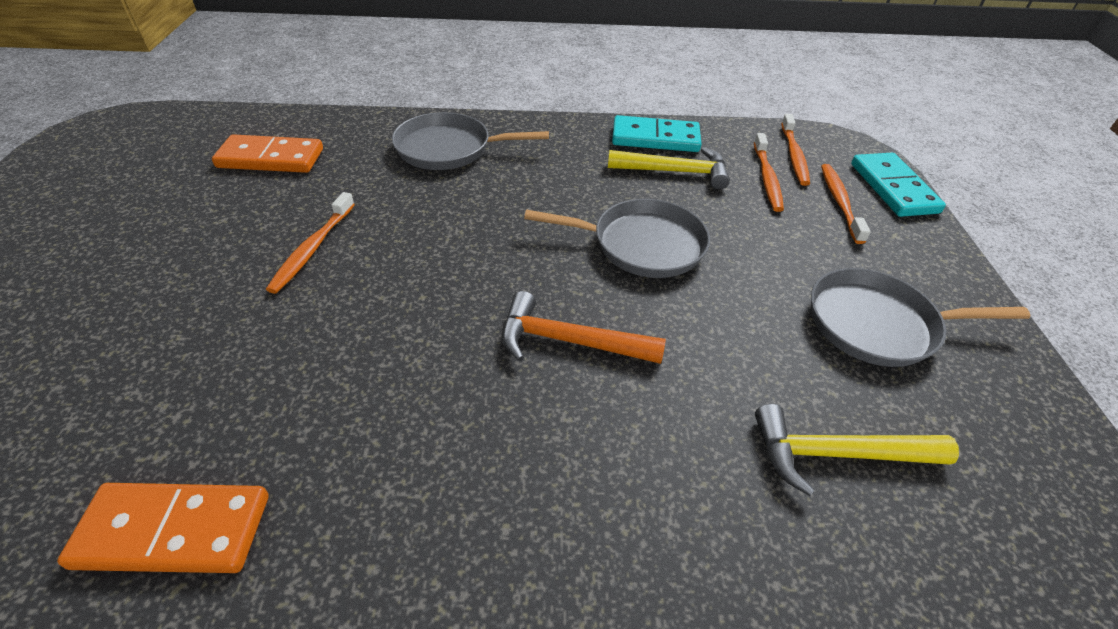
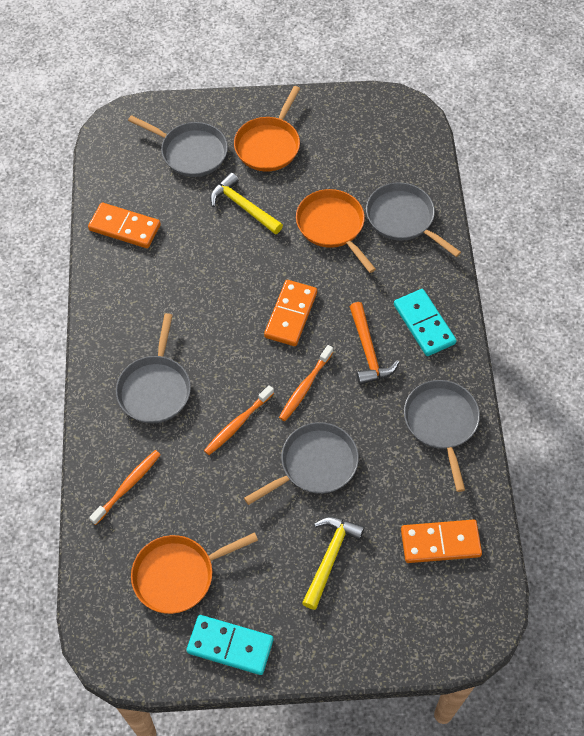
grey pan: 3 -> 5
orange domino: 2 -> 3
orange pan: 0 -> 3
orange toothbrush: 4 -> 3

